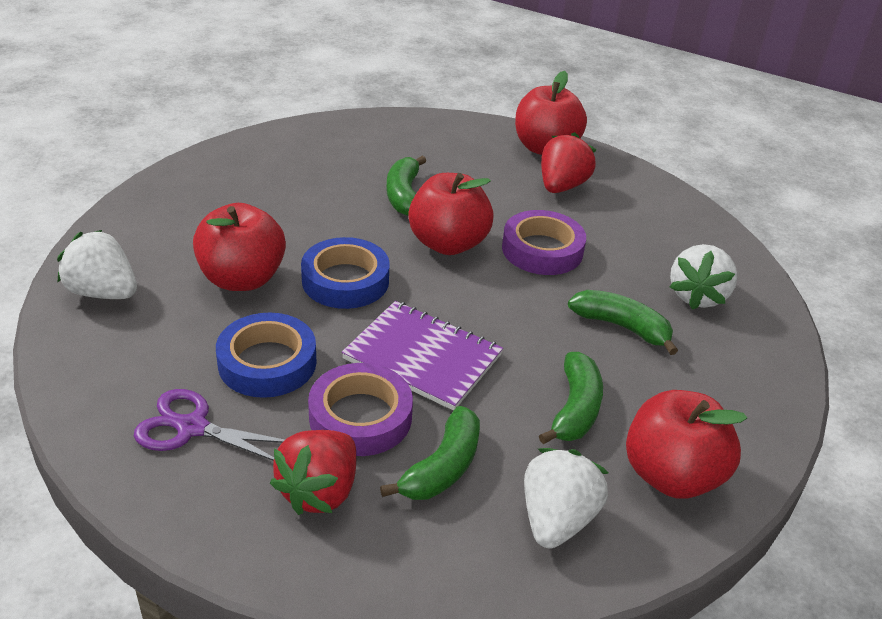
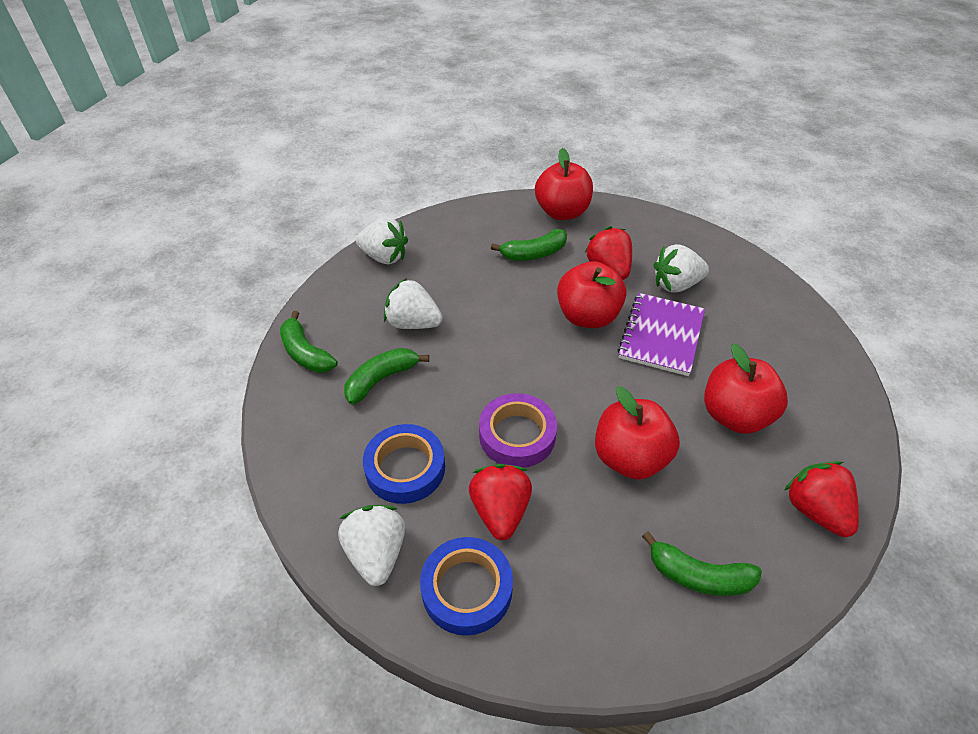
purple scissors: 1 -> 0
purple tape: 2 -> 1
red strawberry: 2 -> 3
white strawberry: 3 -> 4

